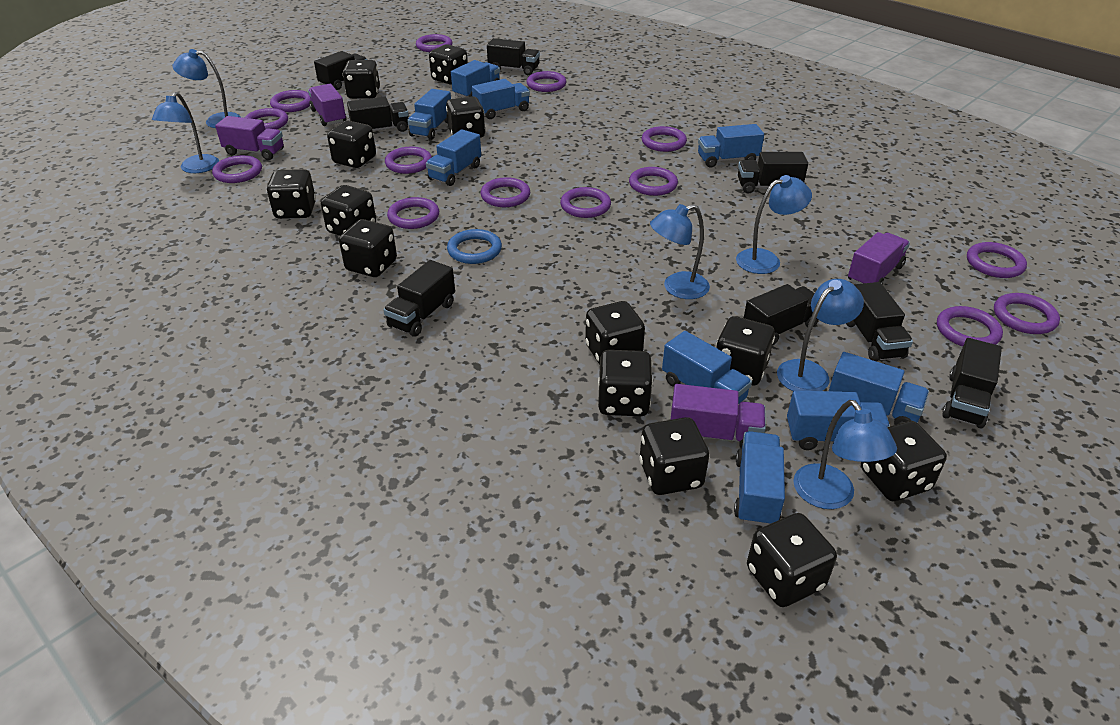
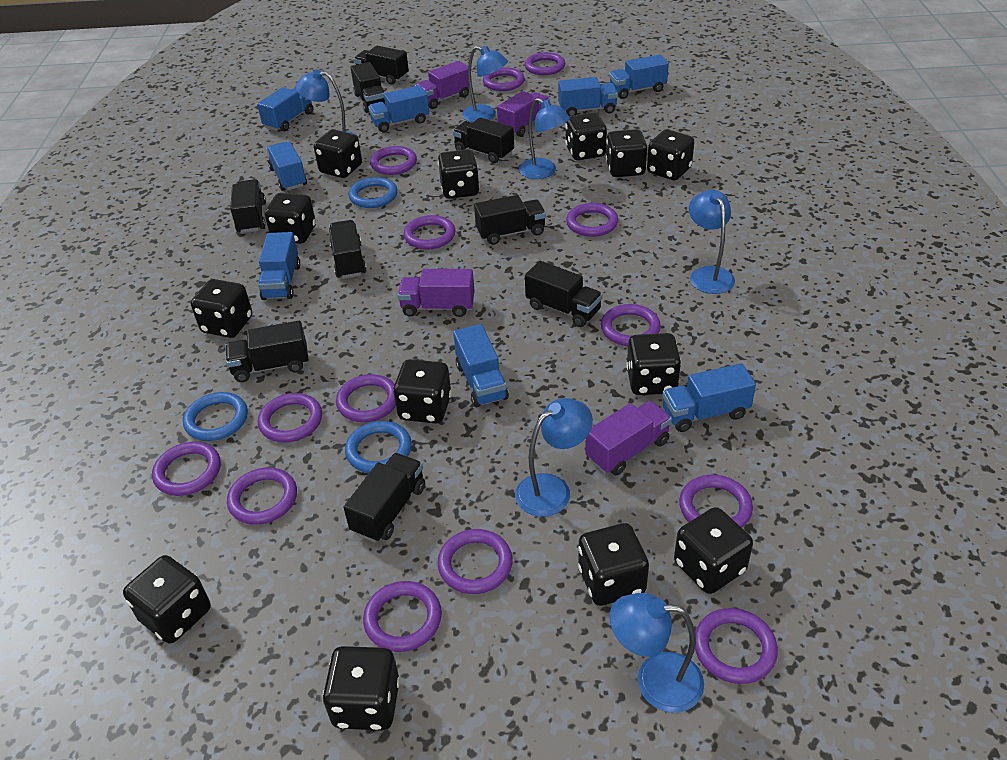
black truck: 8 -> 9
blue ring: 1 -> 3
blue truck: 9 -> 8

